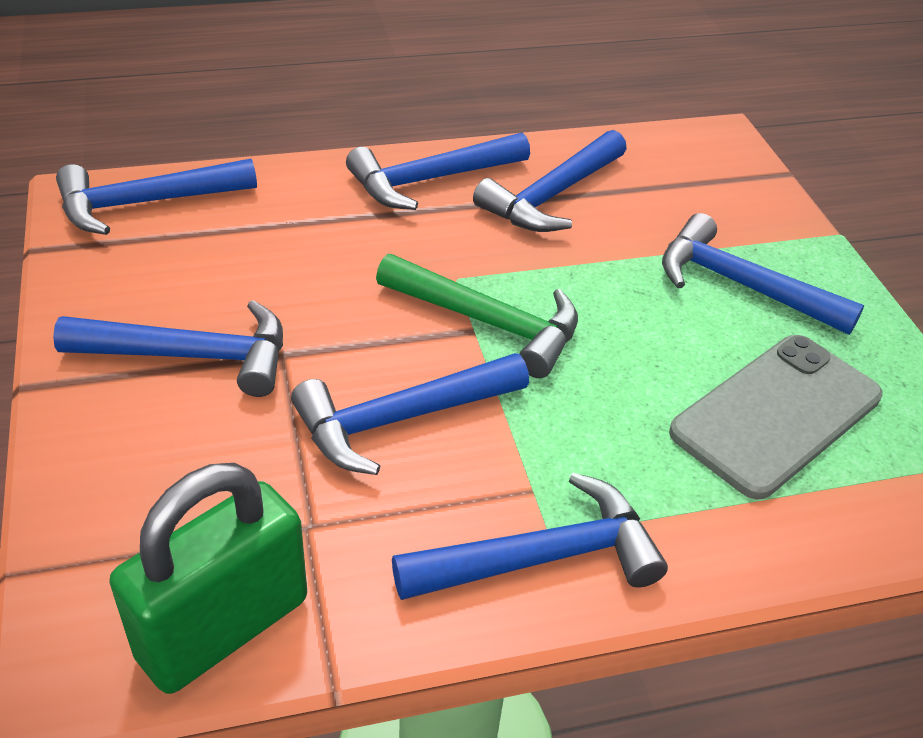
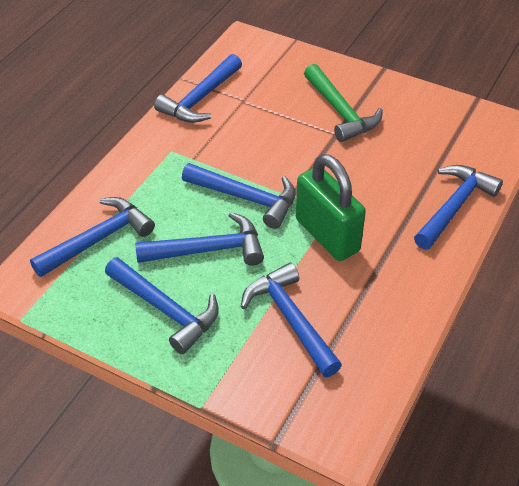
grey phone: 1 -> 0

